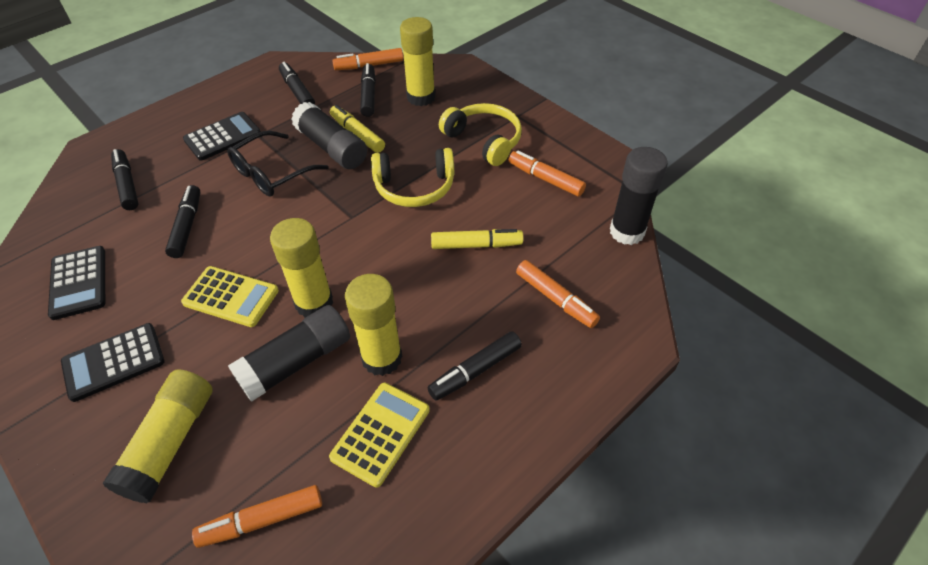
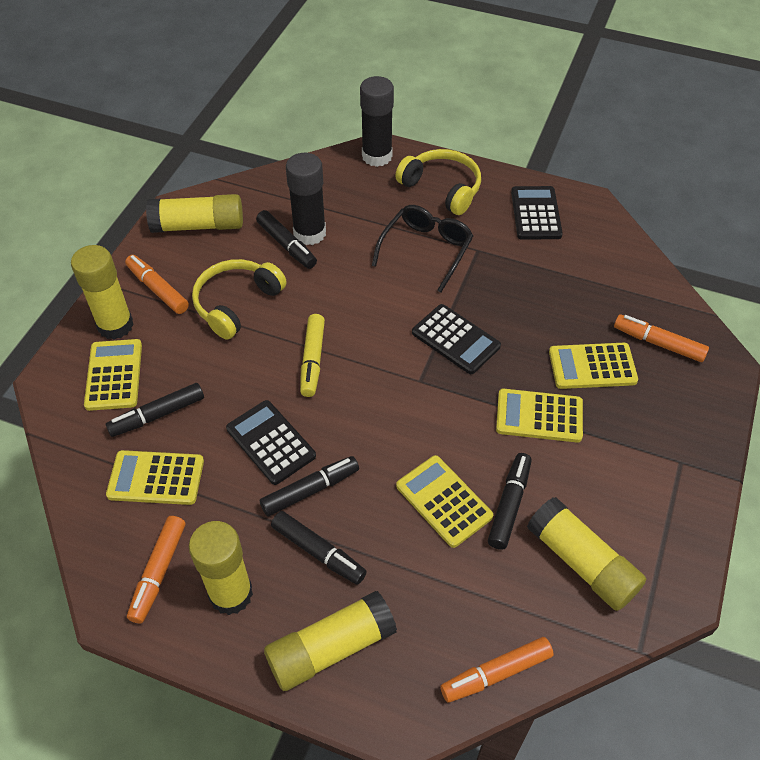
black glue stick: 3 -> 2
yellow calculator: 2 -> 5
yellow glue stick: 4 -> 5
yellow marker: 2 -> 1

